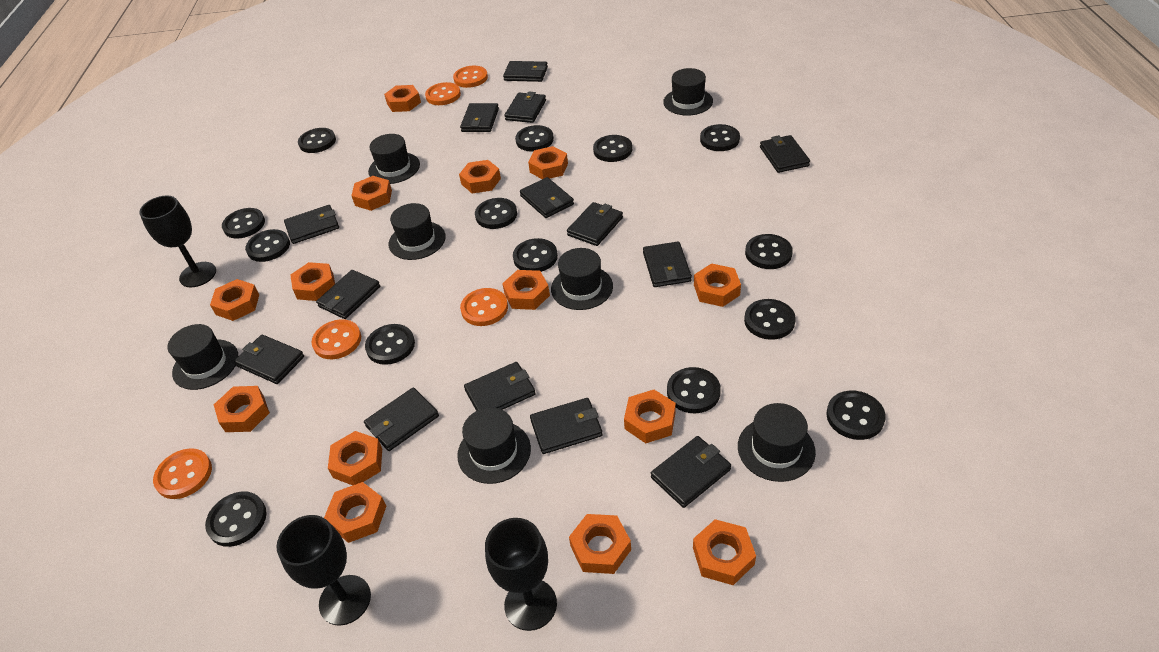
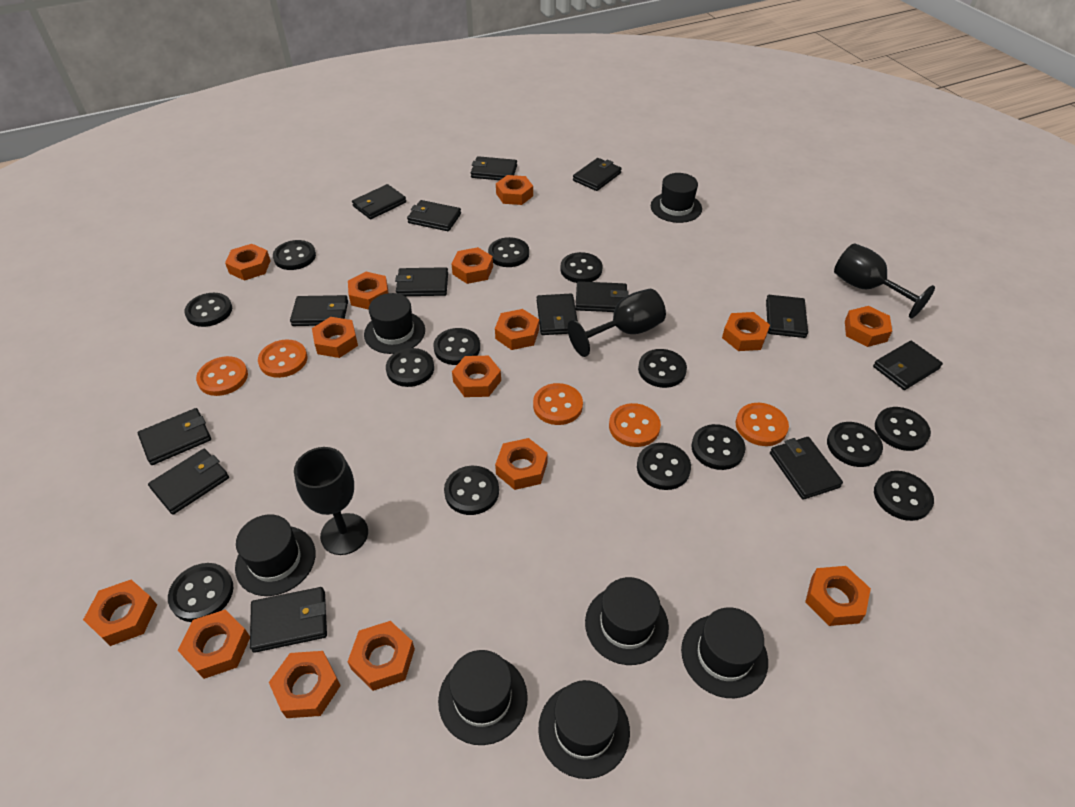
orange nut: 14 -> 15

